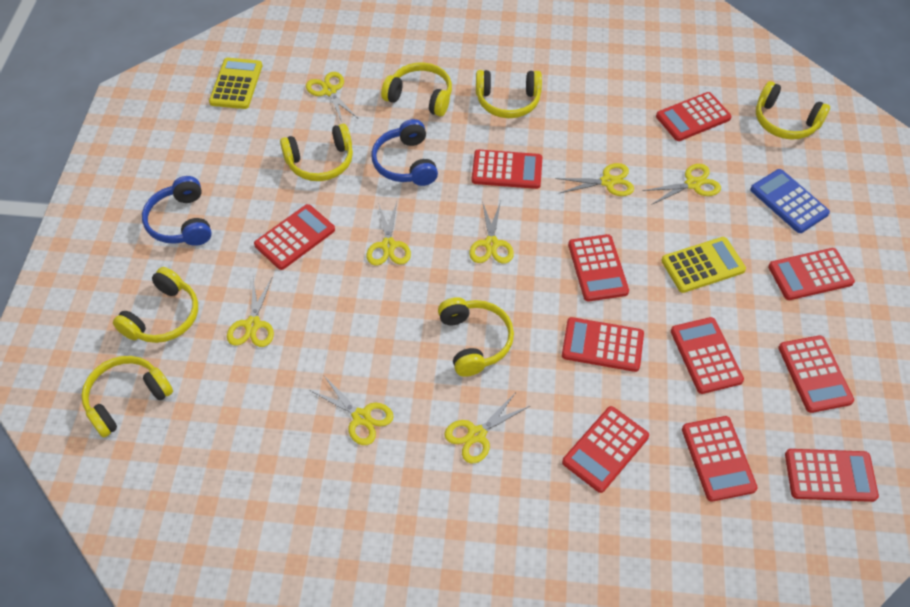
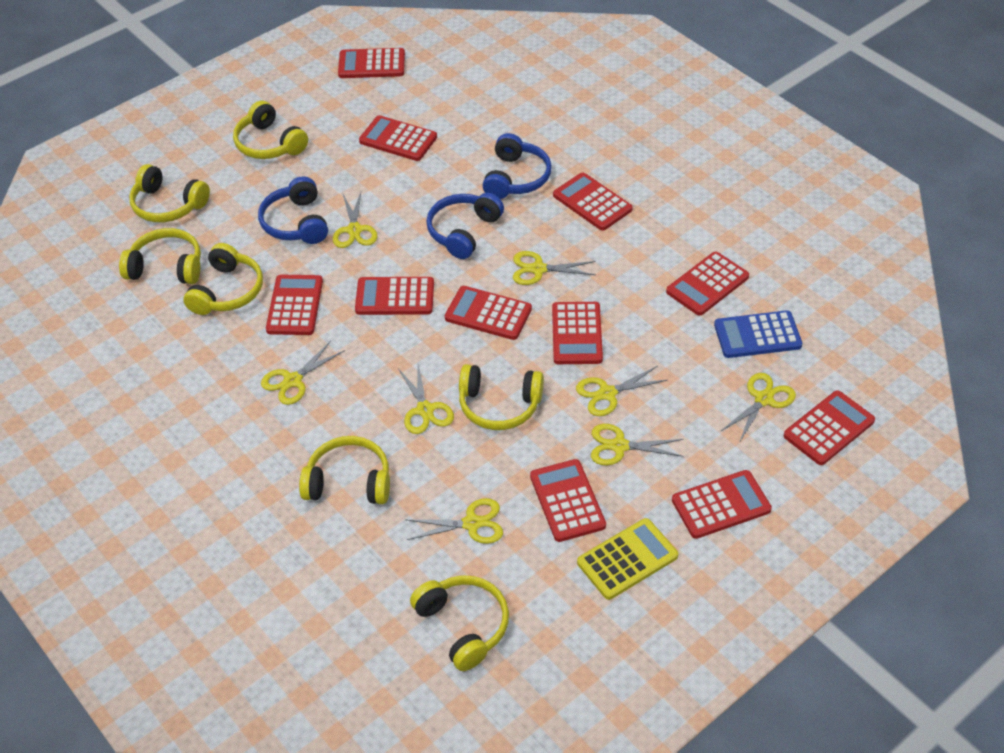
blue headphones: 2 -> 3
yellow calculator: 2 -> 1

